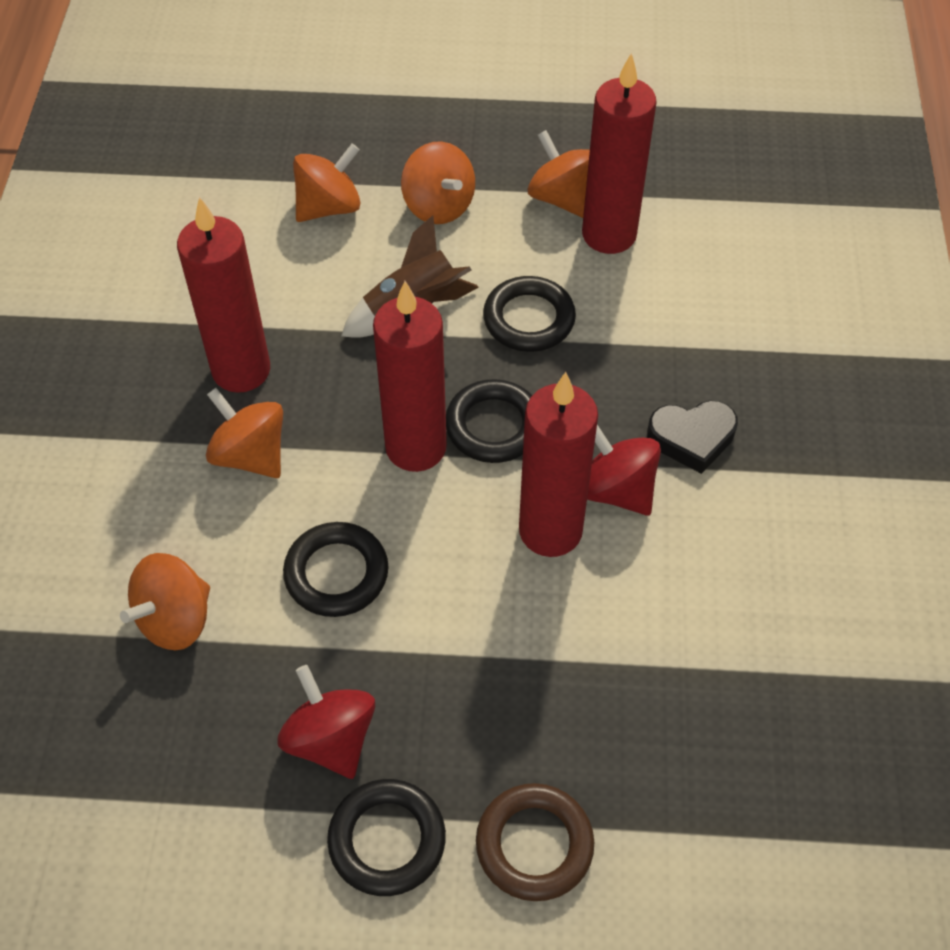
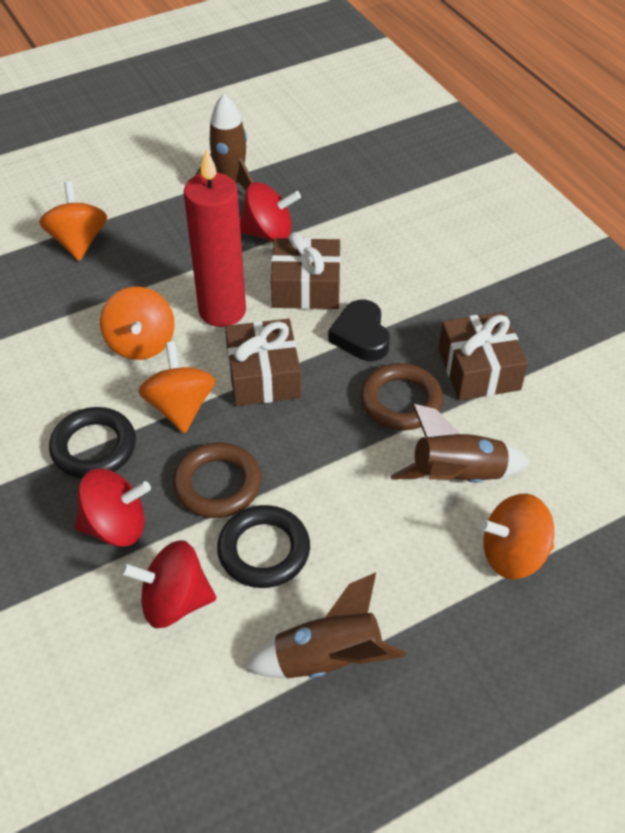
black ring: 4 -> 2
brown gift: 0 -> 3
brown ring: 1 -> 2
brown rocket: 1 -> 3
orange spinning top: 5 -> 4
red candle: 4 -> 1
red spinning top: 2 -> 3

